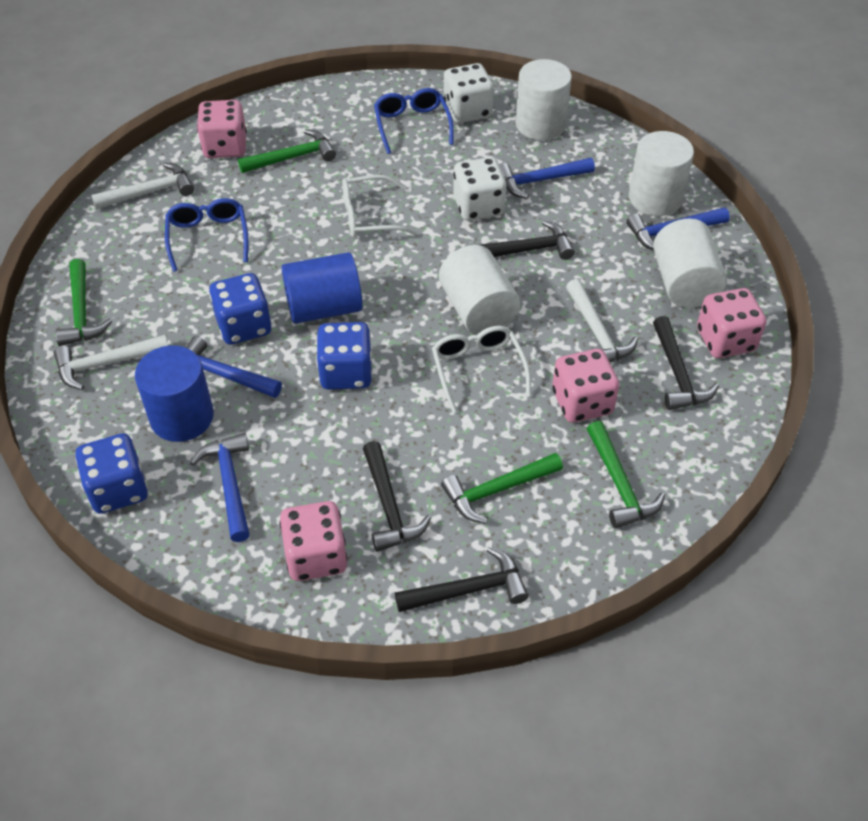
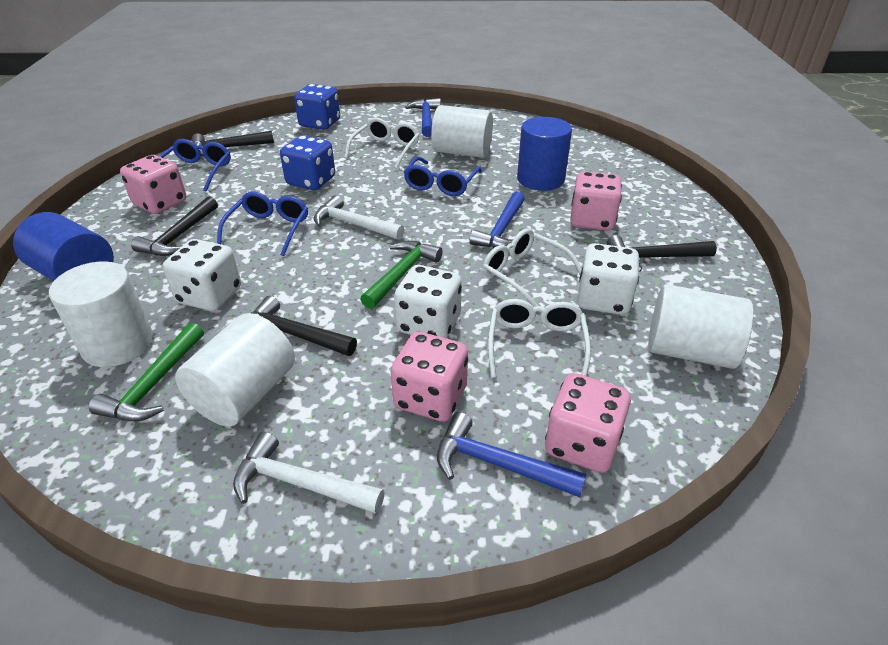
blue dice: 3 -> 2
blue glasses: 2 -> 3
blue hammer: 4 -> 3
green hammer: 4 -> 2
white dice: 2 -> 3
white glasses: 2 -> 3
white hammer: 3 -> 2

